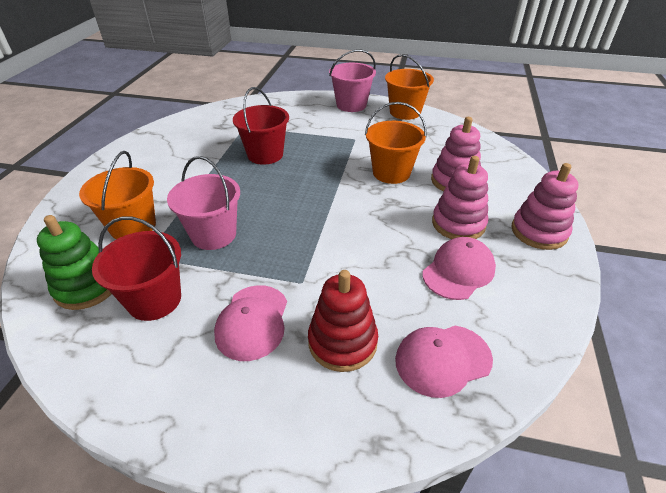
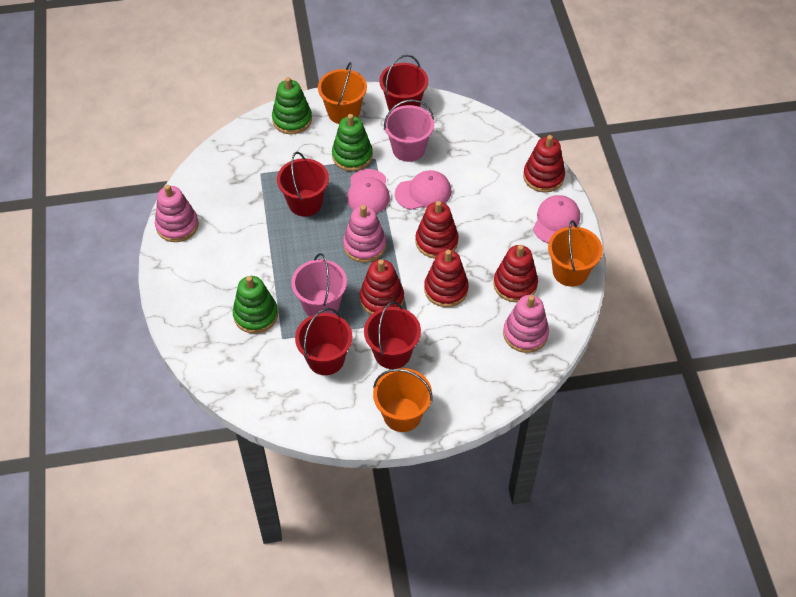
green stacking toy: 1 -> 3
red bucket: 2 -> 4
red stacking toy: 1 -> 5

